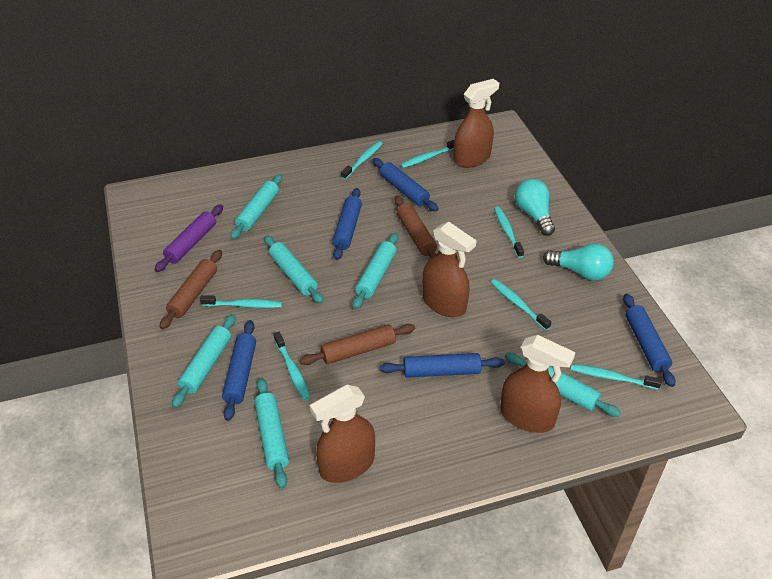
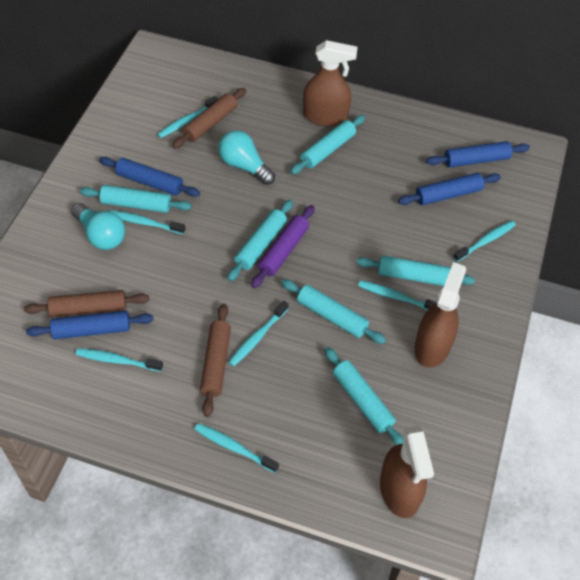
blue rolling pin: 5 -> 4
brown spray bottle: 4 -> 3

